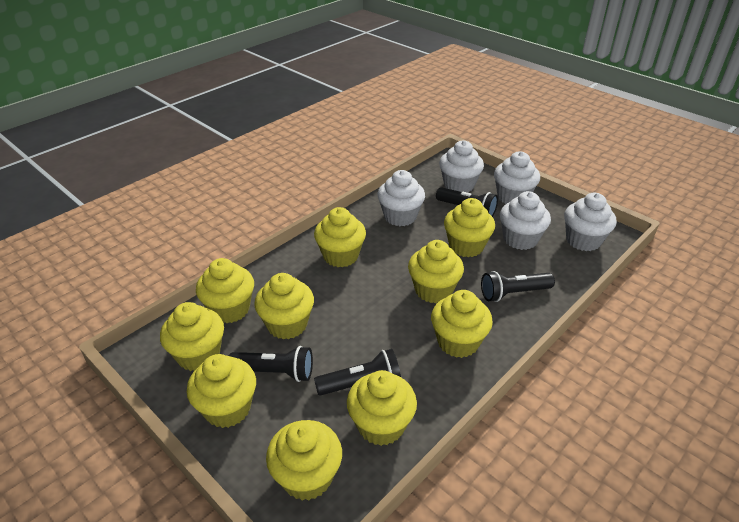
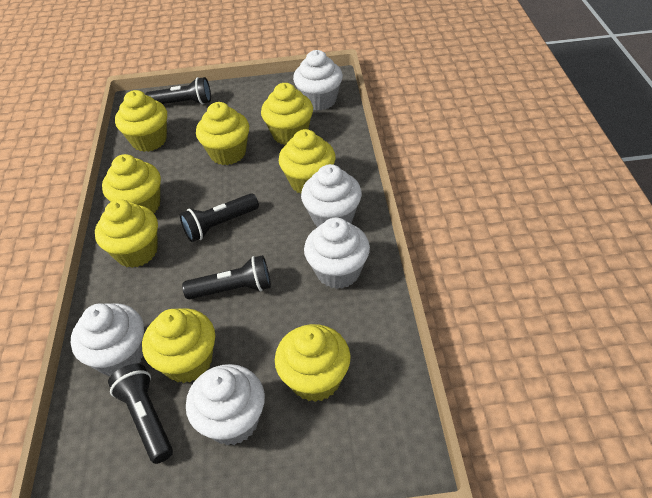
yellow cupcake: 10 -> 8

